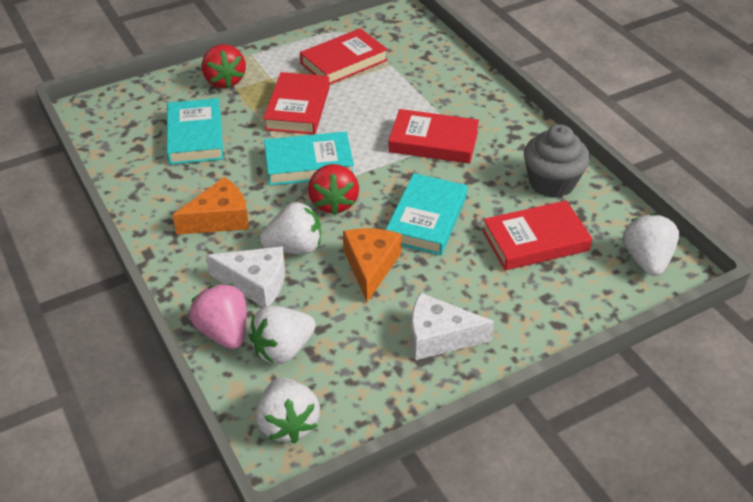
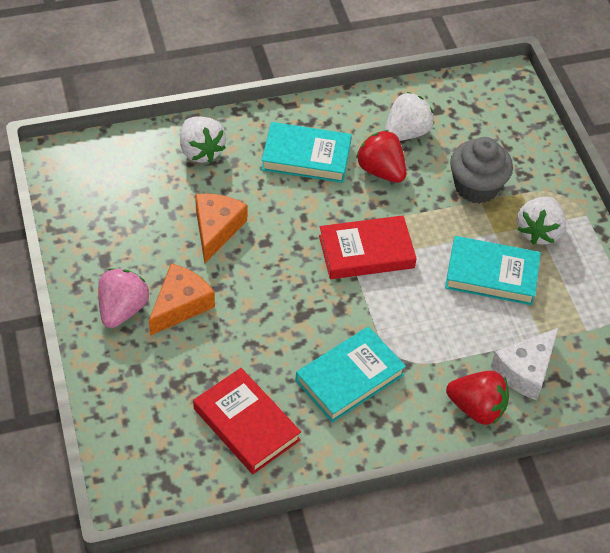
red book: 4 -> 2
white cheese: 2 -> 1
white strawberry: 4 -> 3

